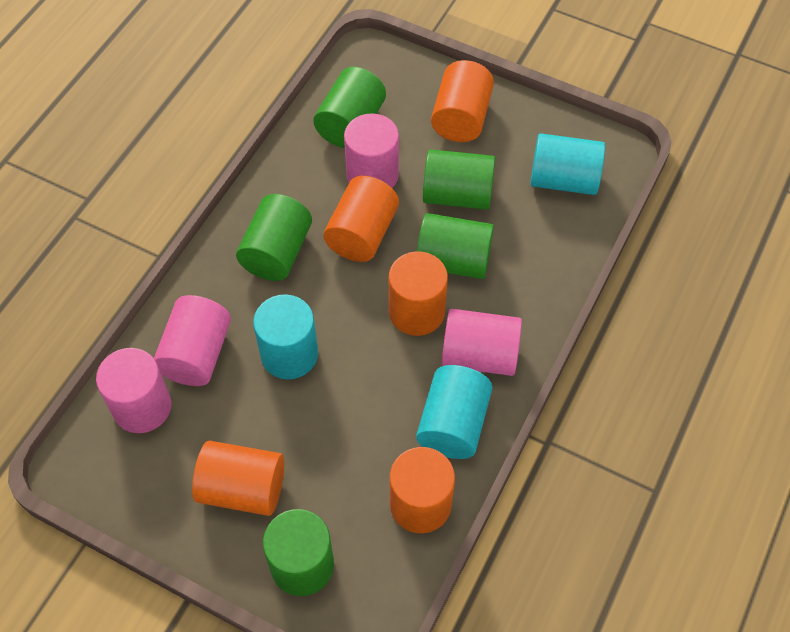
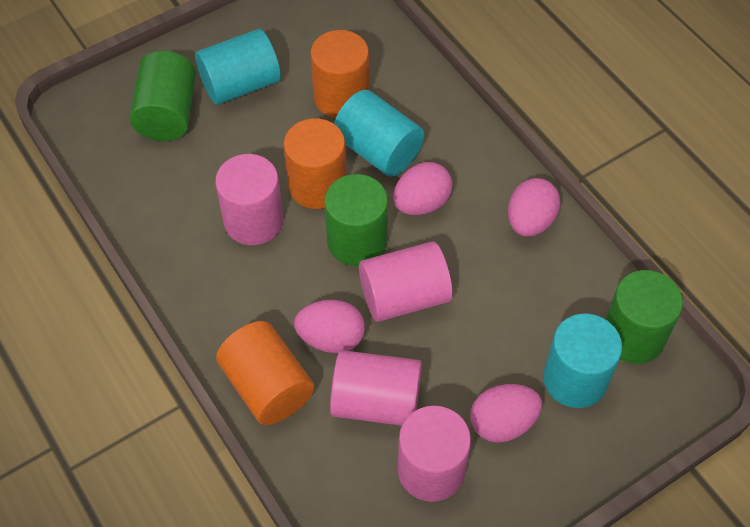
green cylinder: 5 -> 3
orange cylinder: 5 -> 3
pink egg: 0 -> 4

